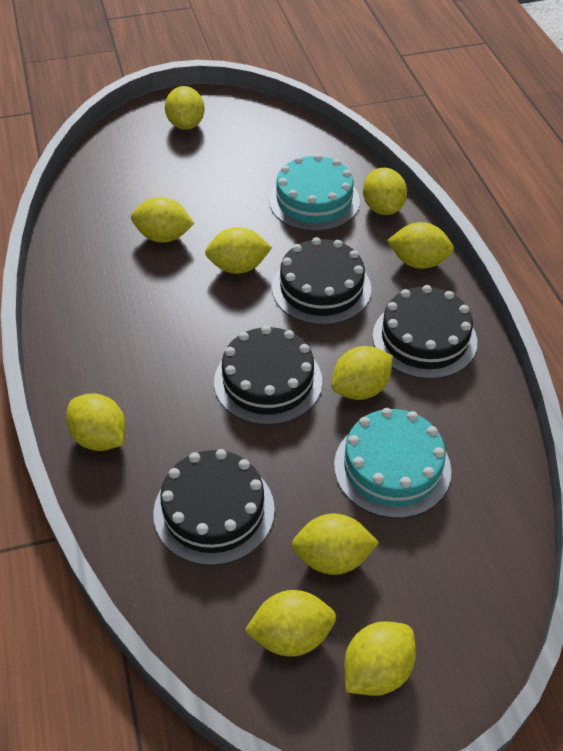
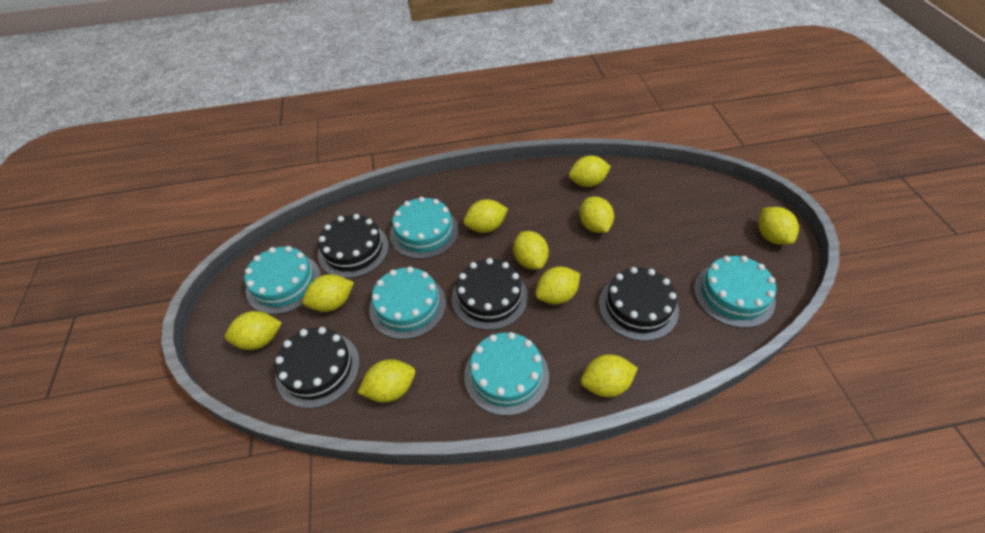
turquoise cake: 2 -> 5

